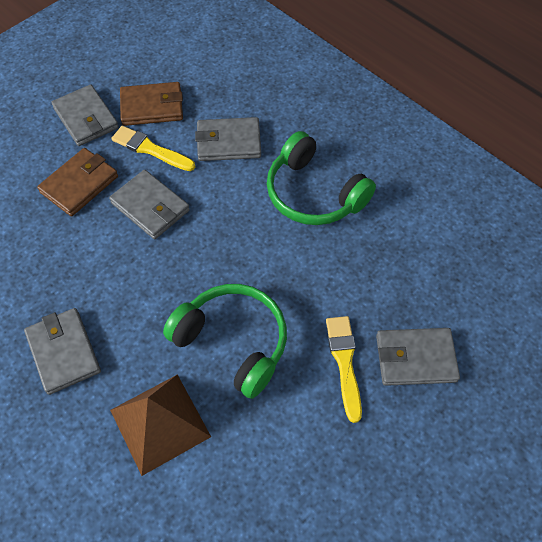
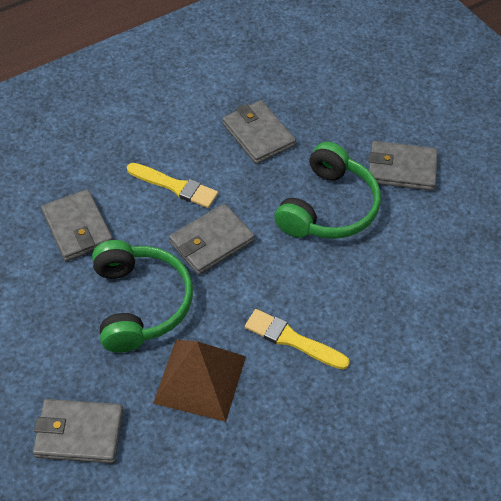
brown wallet: 2 -> 0

